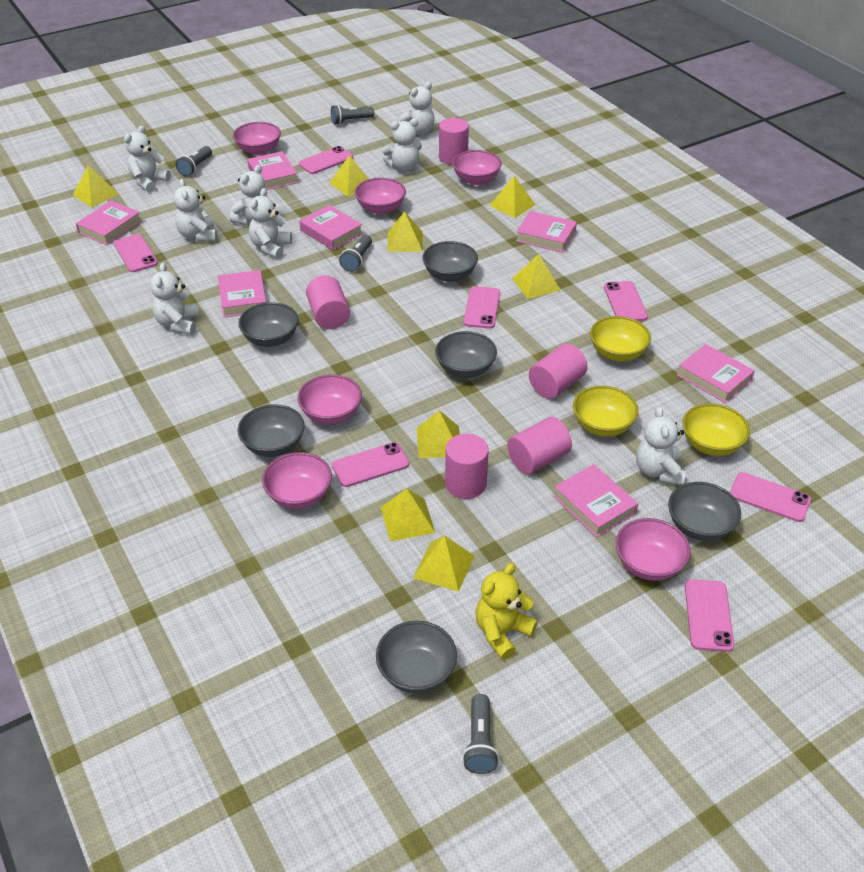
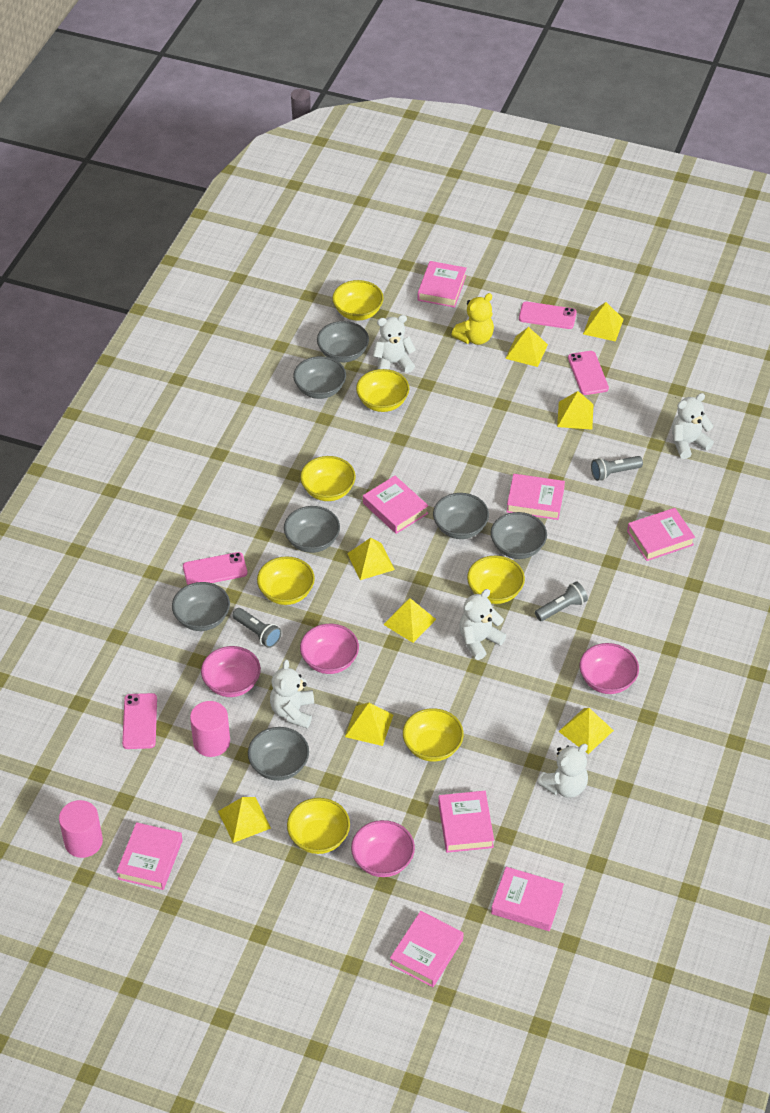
grey bowl: 6 -> 7
grey flashlight: 4 -> 3
pink book: 7 -> 8
pink bowl: 6 -> 4
pink cylinder: 5 -> 2
pink phone: 7 -> 4
white teddy bear: 8 -> 5
yellow bowl: 3 -> 7

